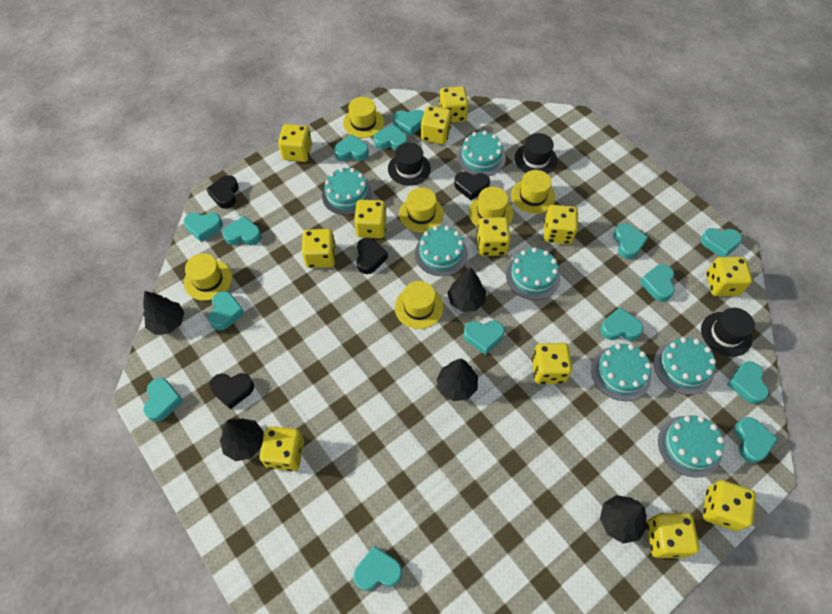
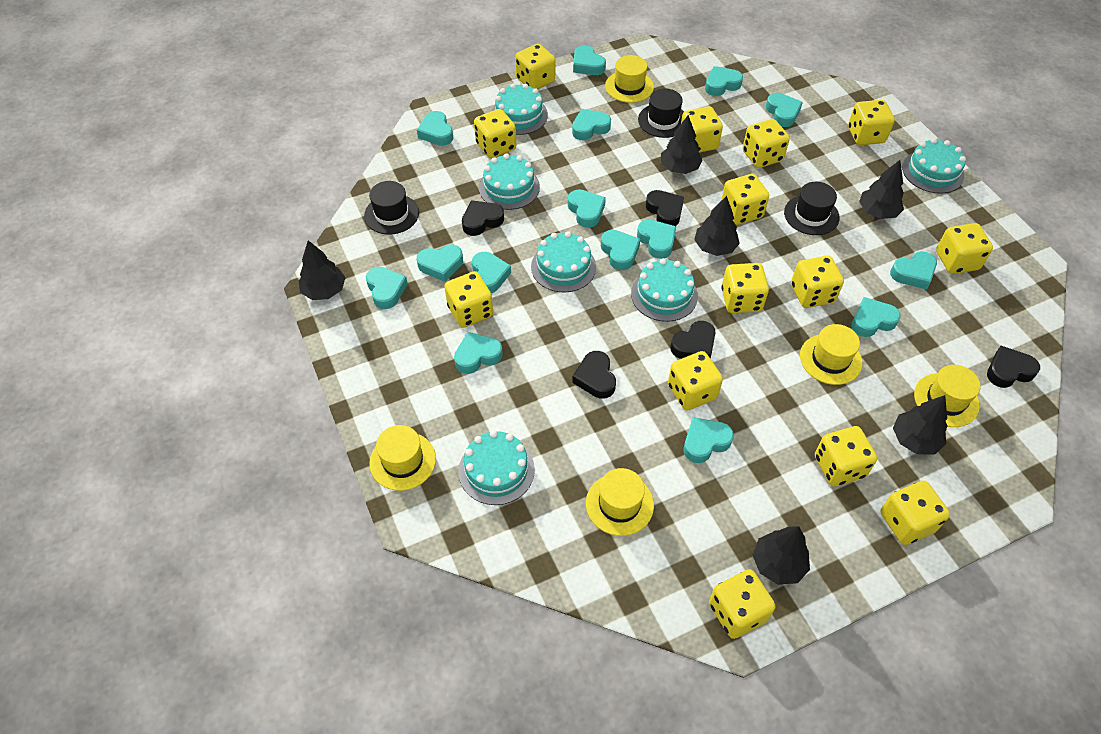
black heart: 4 -> 5
black tree: 5 -> 6
turquoise cake: 7 -> 6
yellow dice: 12 -> 14
yellow hat: 6 -> 5

